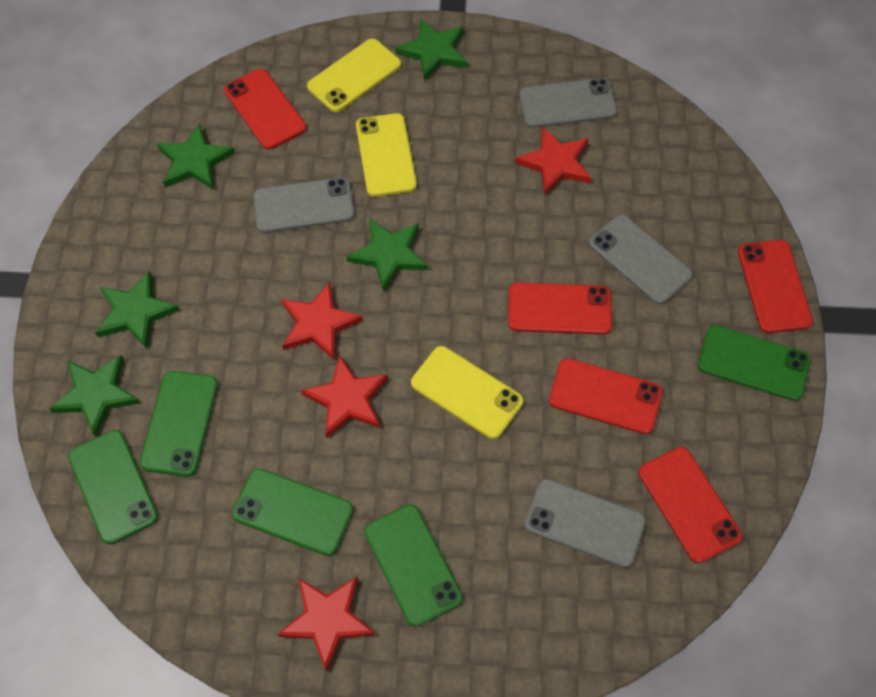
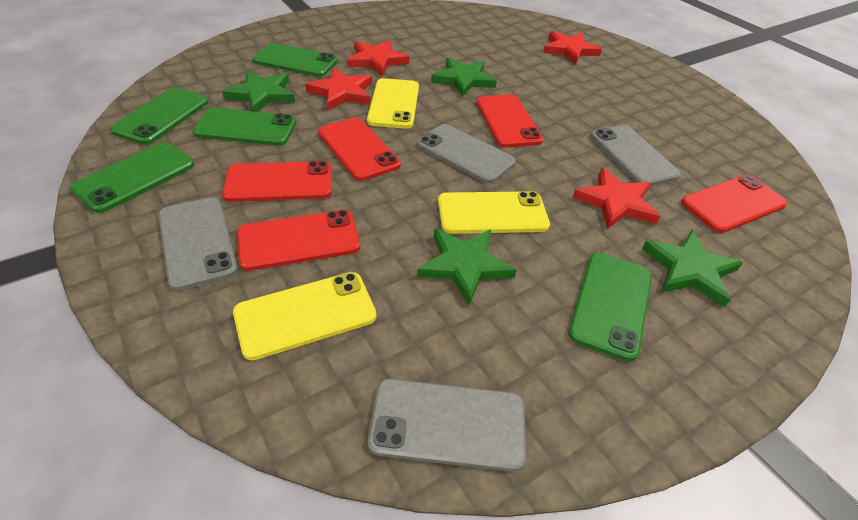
green star: 5 -> 4

